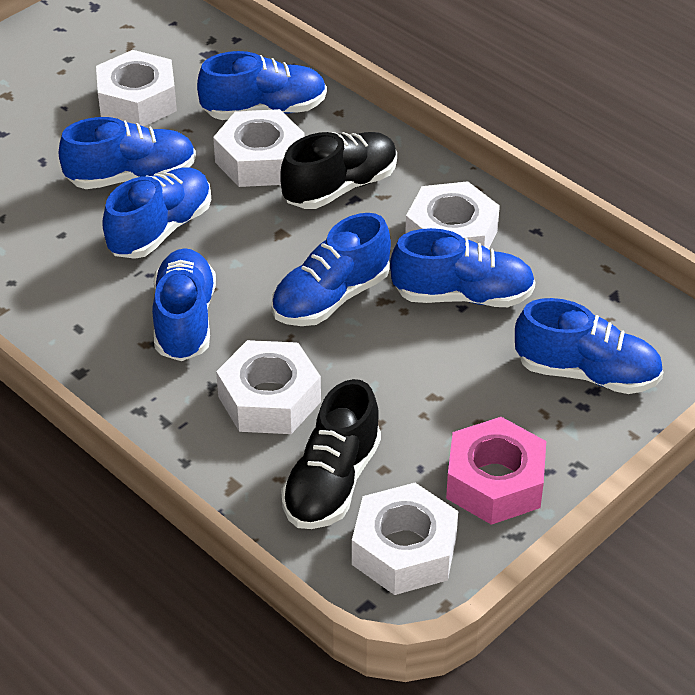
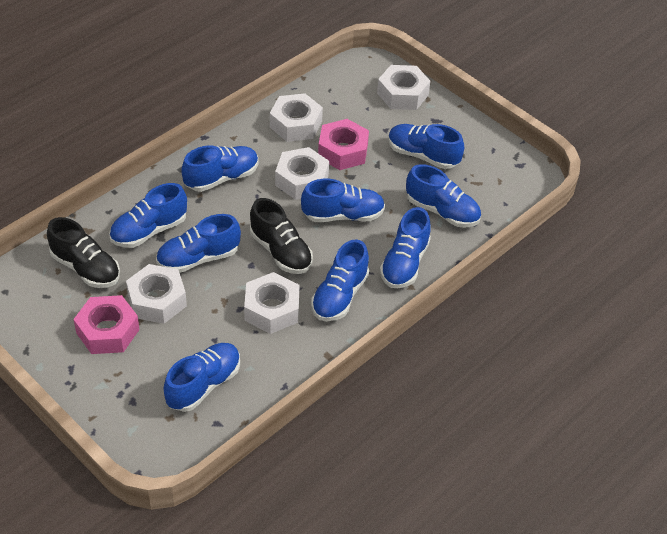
blue shoe: 7 -> 9
pink nut: 1 -> 2

